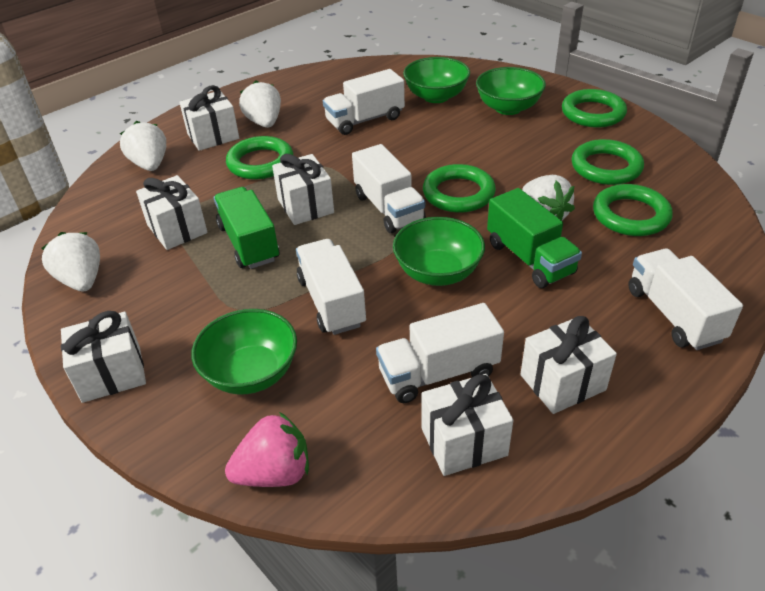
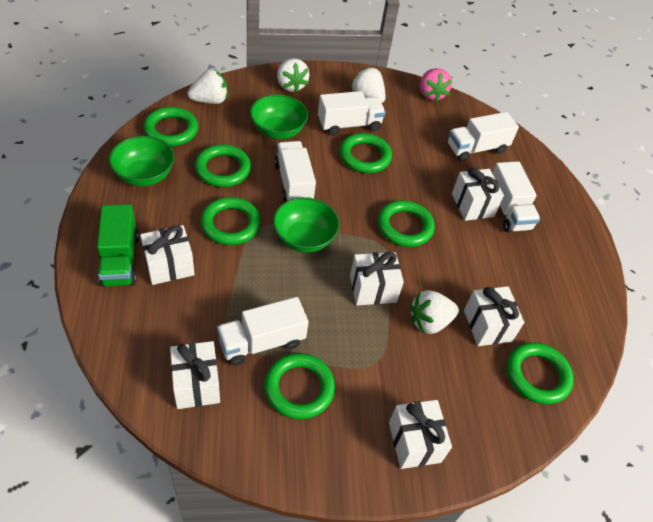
green bowl: 4 -> 3
green ring: 5 -> 7
green truck: 2 -> 1

